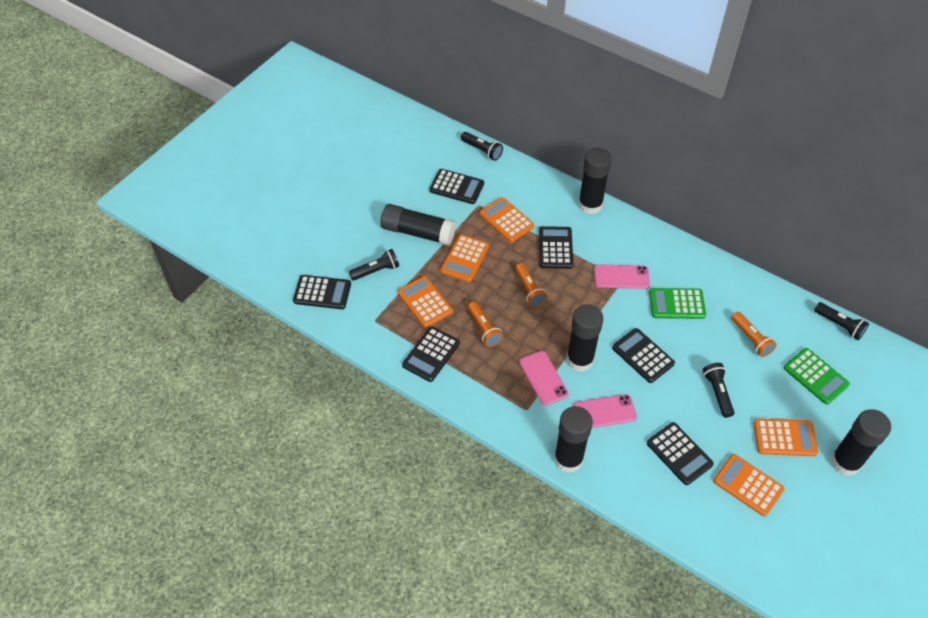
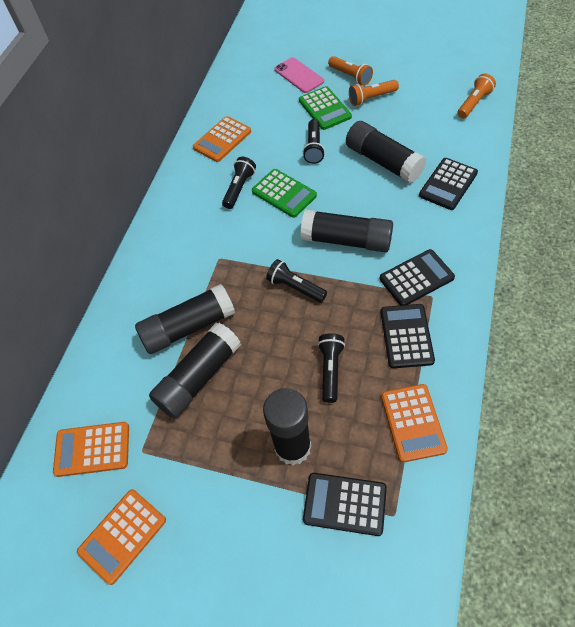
black calculator: 6 -> 4
orange calculator: 5 -> 4
pink phone: 3 -> 1

